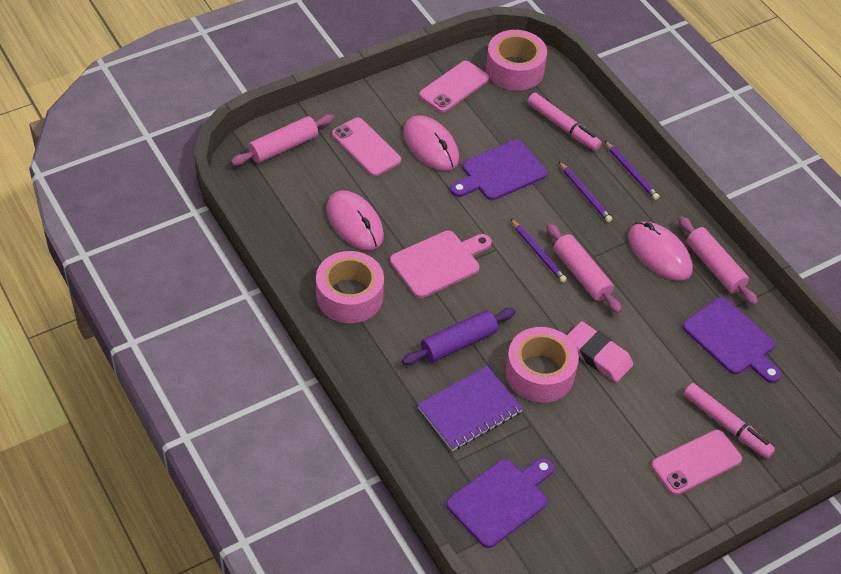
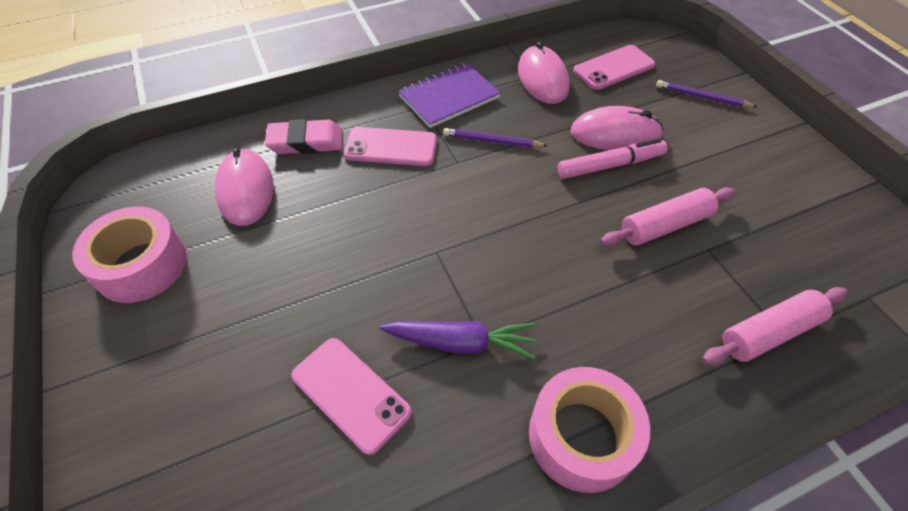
pink cutting board: 1 -> 0
pink marker: 2 -> 1
pink rolling pin: 3 -> 2
pink tape: 3 -> 2
purple carrot: 0 -> 1
purple cutting board: 3 -> 0
purple pencil: 3 -> 2
purple rolling pin: 1 -> 0

